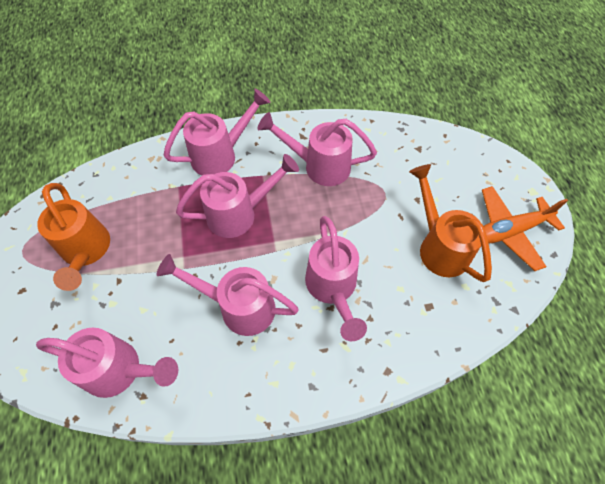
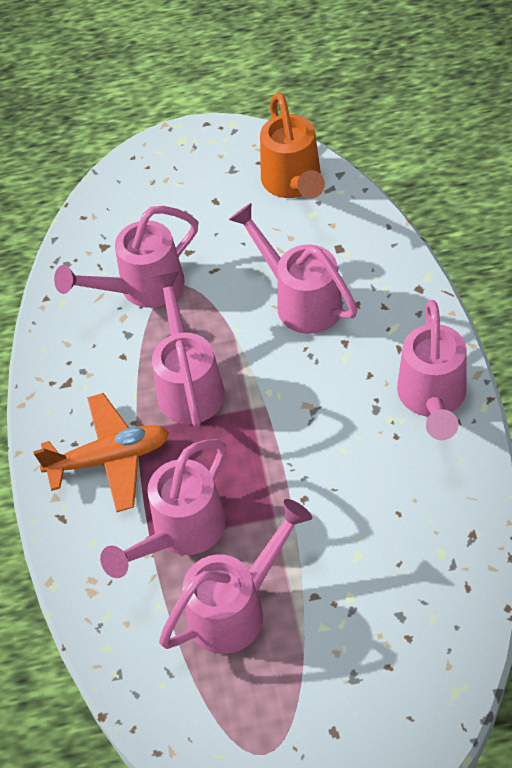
orange watering can: 2 -> 1

